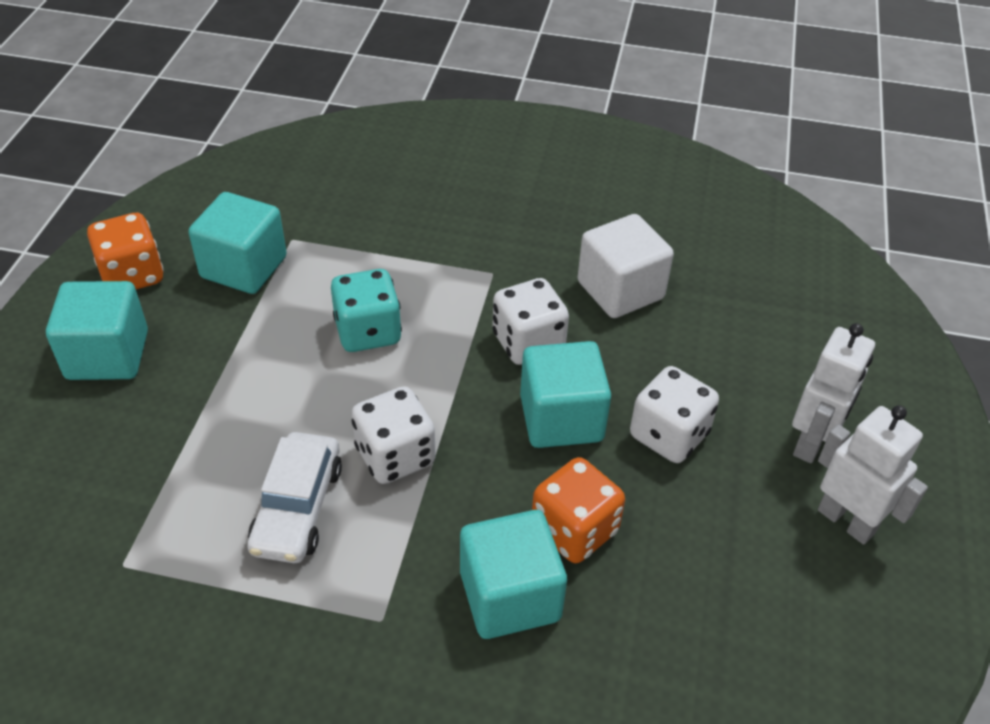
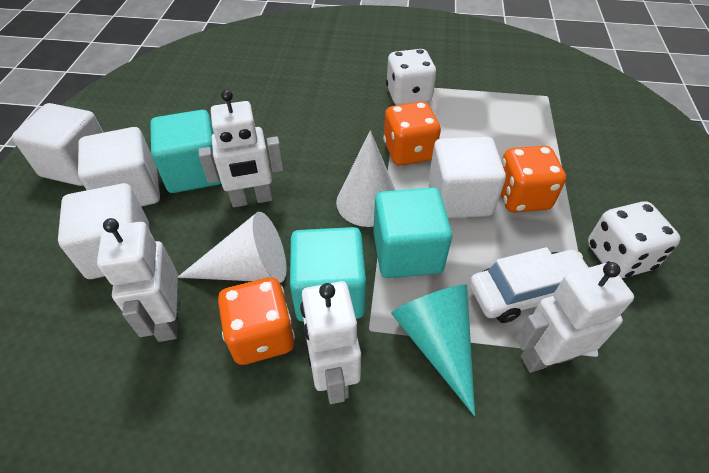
orange dice: 2 -> 3
turquoise cone: 0 -> 1
turquoise cube: 4 -> 3
turquoise dice: 1 -> 0
white cone: 0 -> 2
white cube: 1 -> 4
white dice: 3 -> 2
white robot: 2 -> 4

